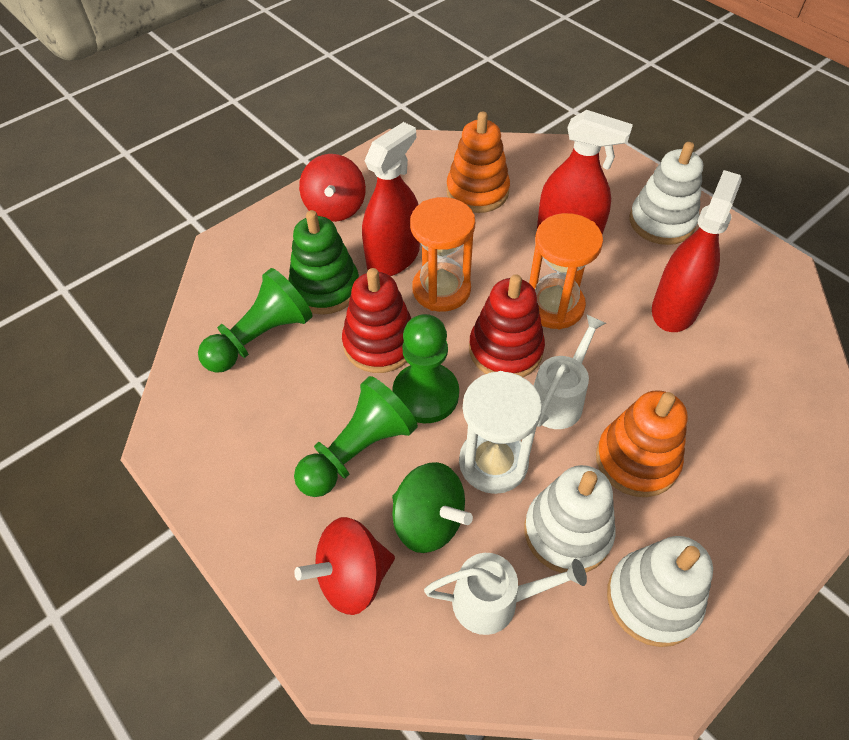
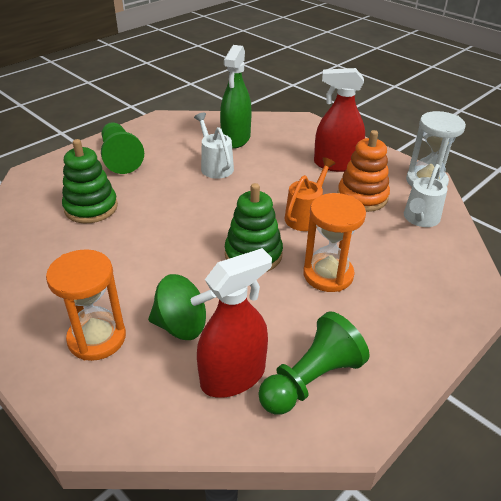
green pawn: 3 -> 2
green spray bottle: 0 -> 1
green stacking toy: 1 -> 2
orange stacking toy: 2 -> 1
orange watering can: 0 -> 1
red spinning top: 2 -> 0
red spray bottle: 3 -> 2
red stacking toy: 2 -> 0
white stacking toy: 3 -> 0

